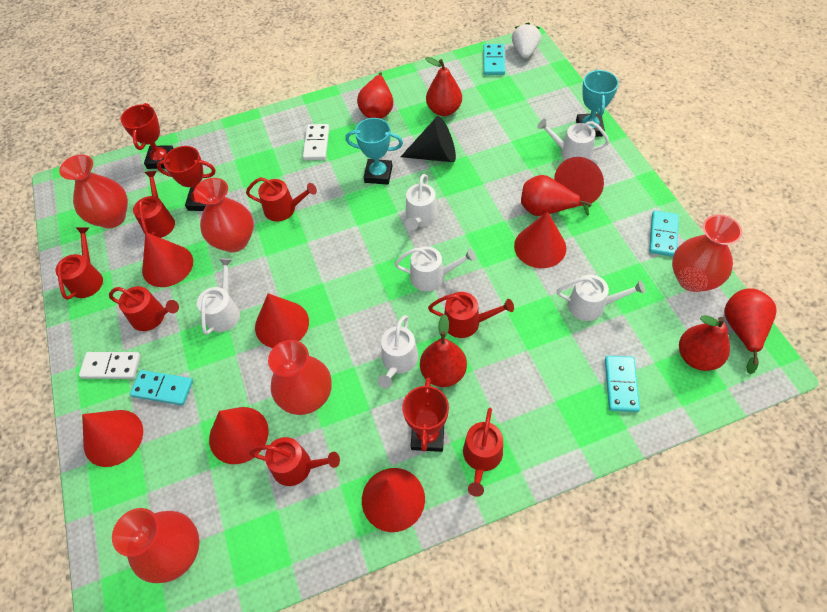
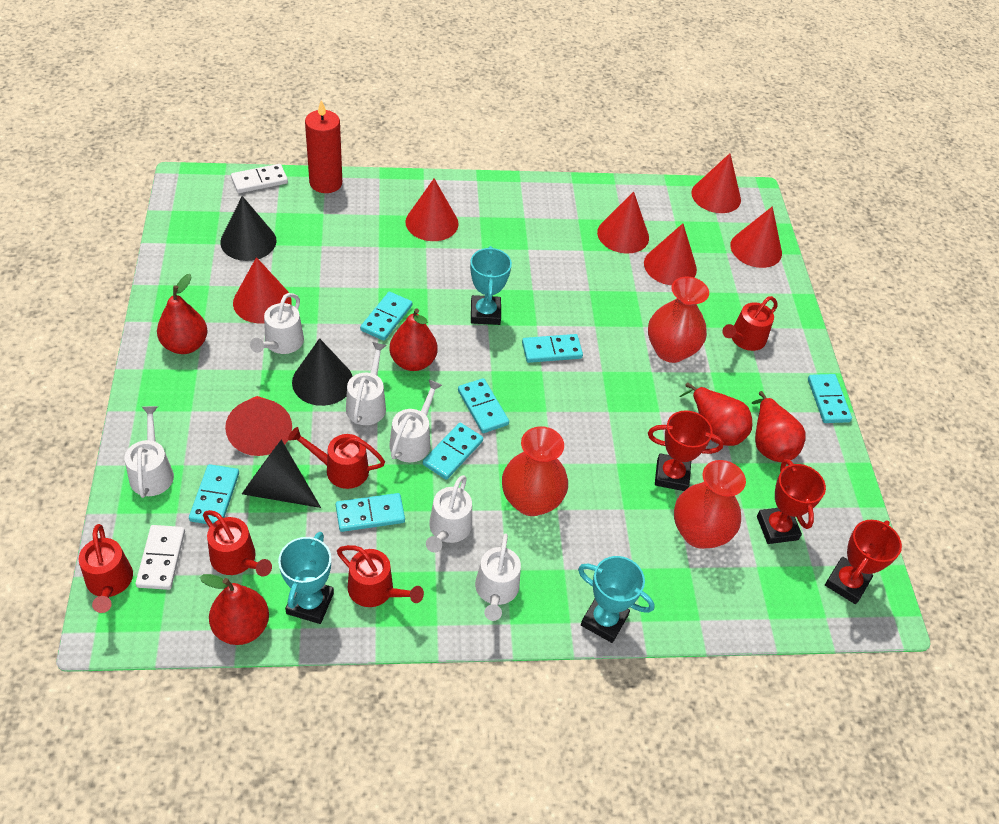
black cone: 1 -> 3
red candle: 0 -> 1
red pear: 6 -> 5
red vase: 5 -> 3
red watering can: 7 -> 5
turquoise domino: 4 -> 7
turquoise trophy: 2 -> 3
white strawberry: 1 -> 0

